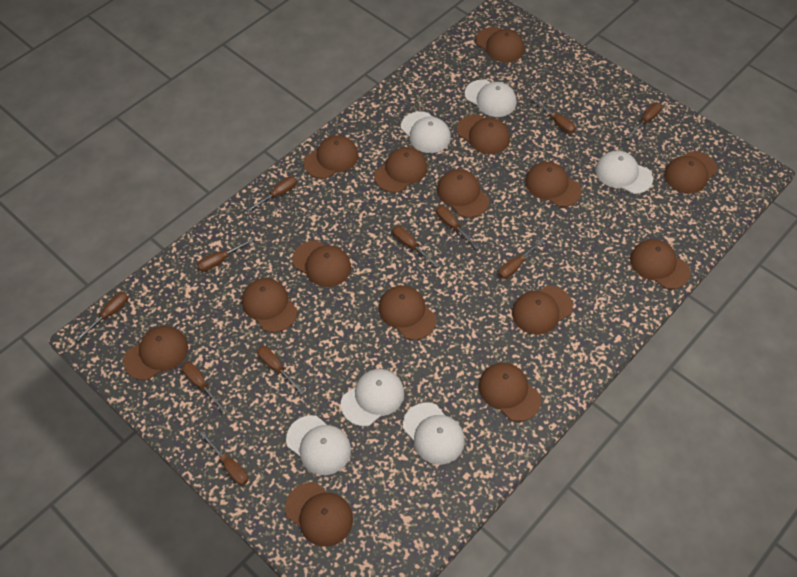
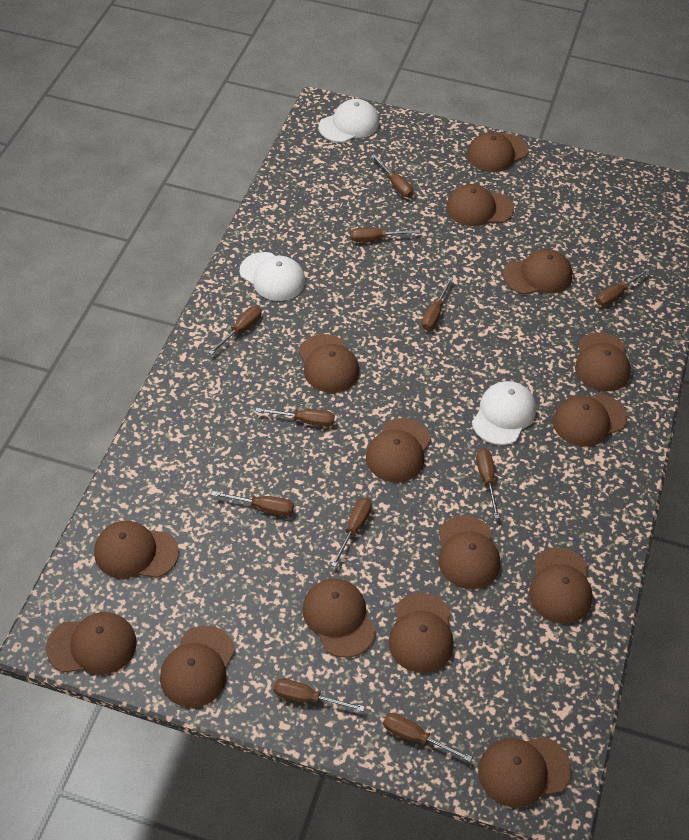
white cap: 6 -> 3

